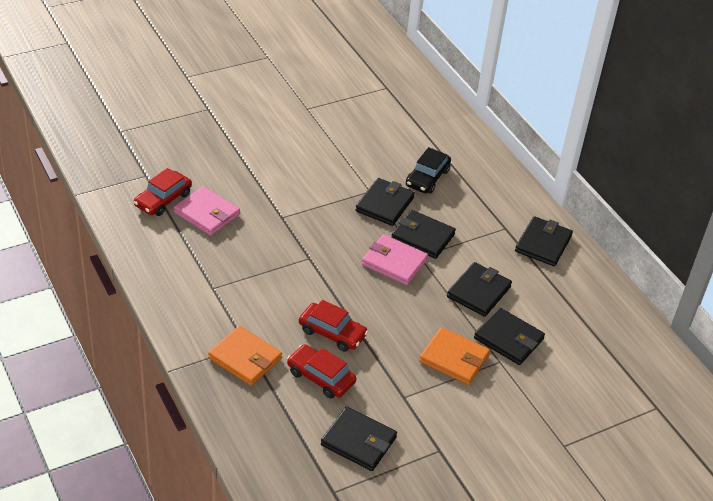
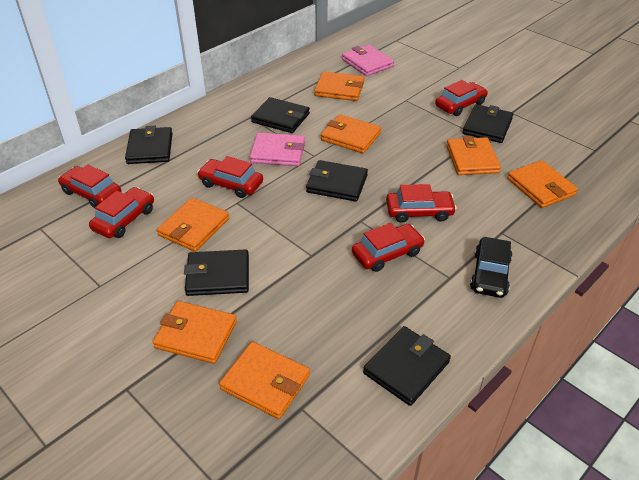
orange wallet: 2 -> 7
red car: 3 -> 6

